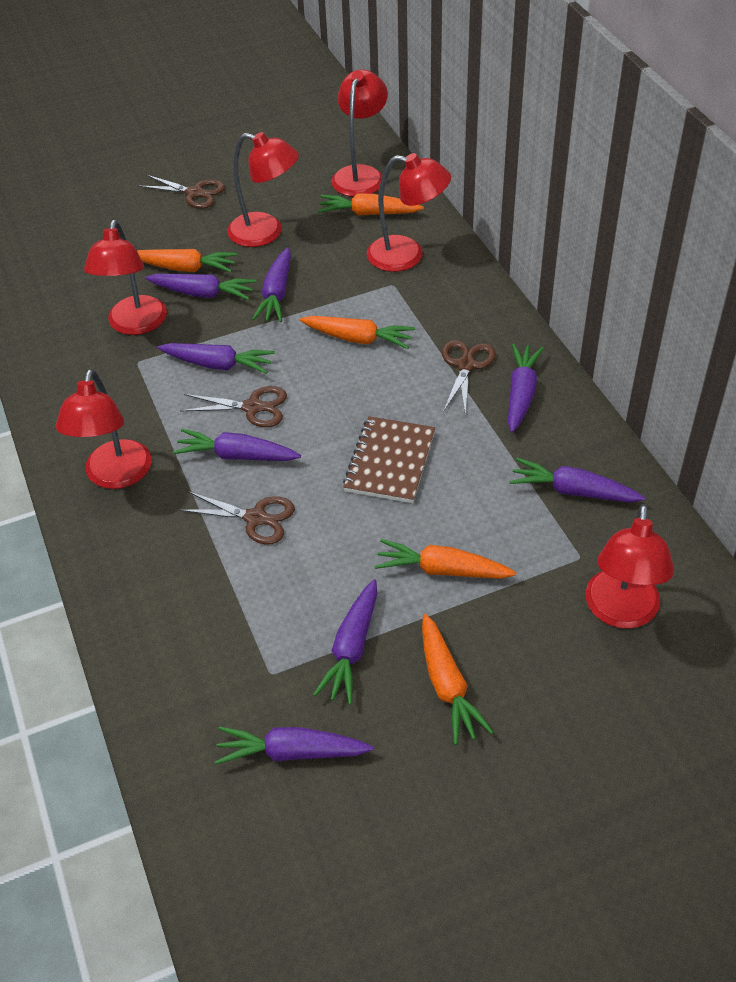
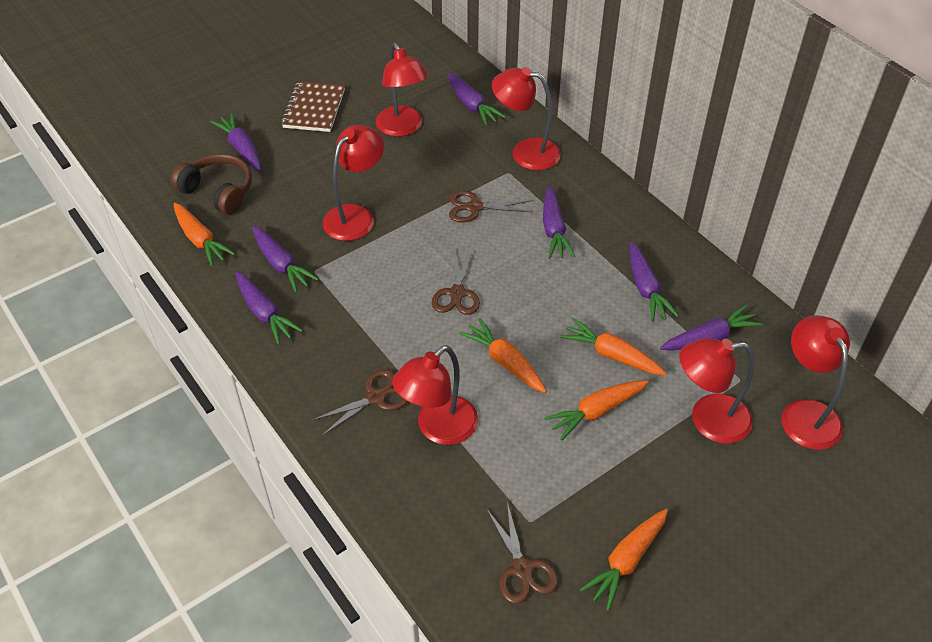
brown headphones: 0 -> 1
purple carrot: 8 -> 7

